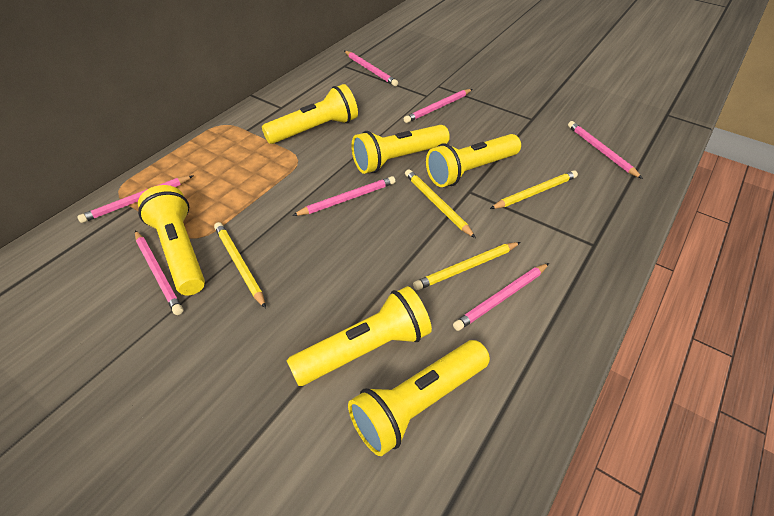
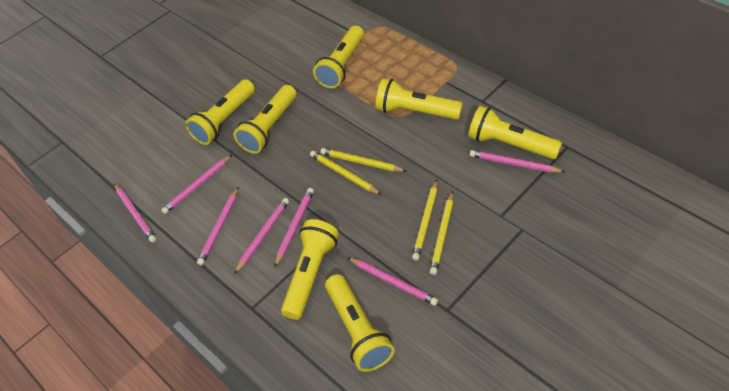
yellow flashlight: 6 -> 7

